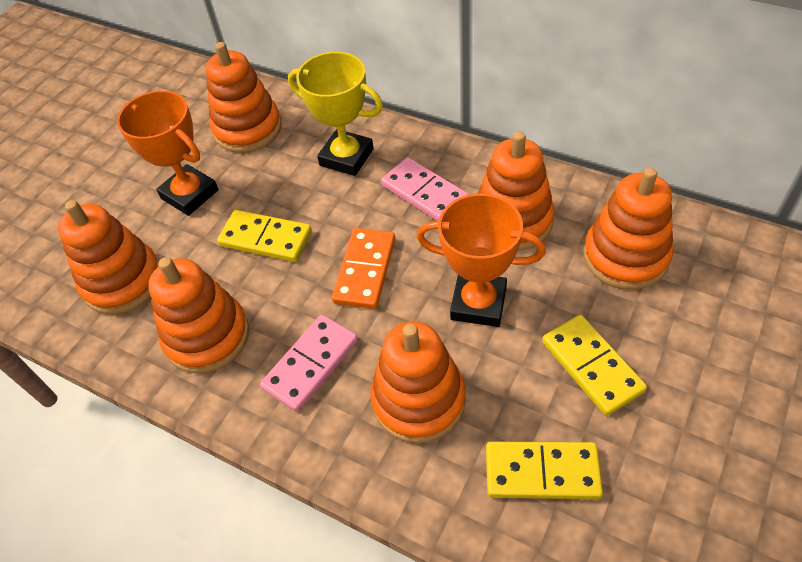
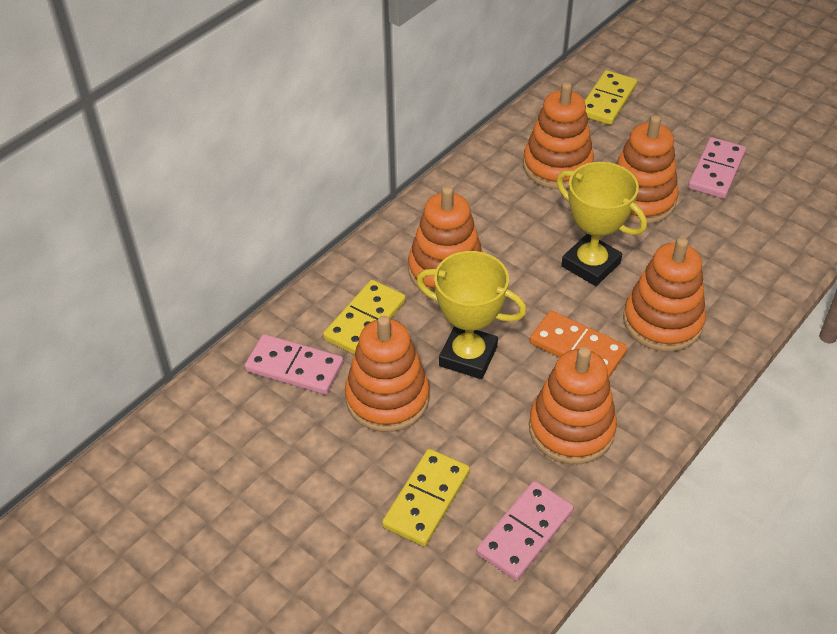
orange trophy: 2 -> 0
pink domino: 2 -> 3
yellow trophy: 1 -> 2

